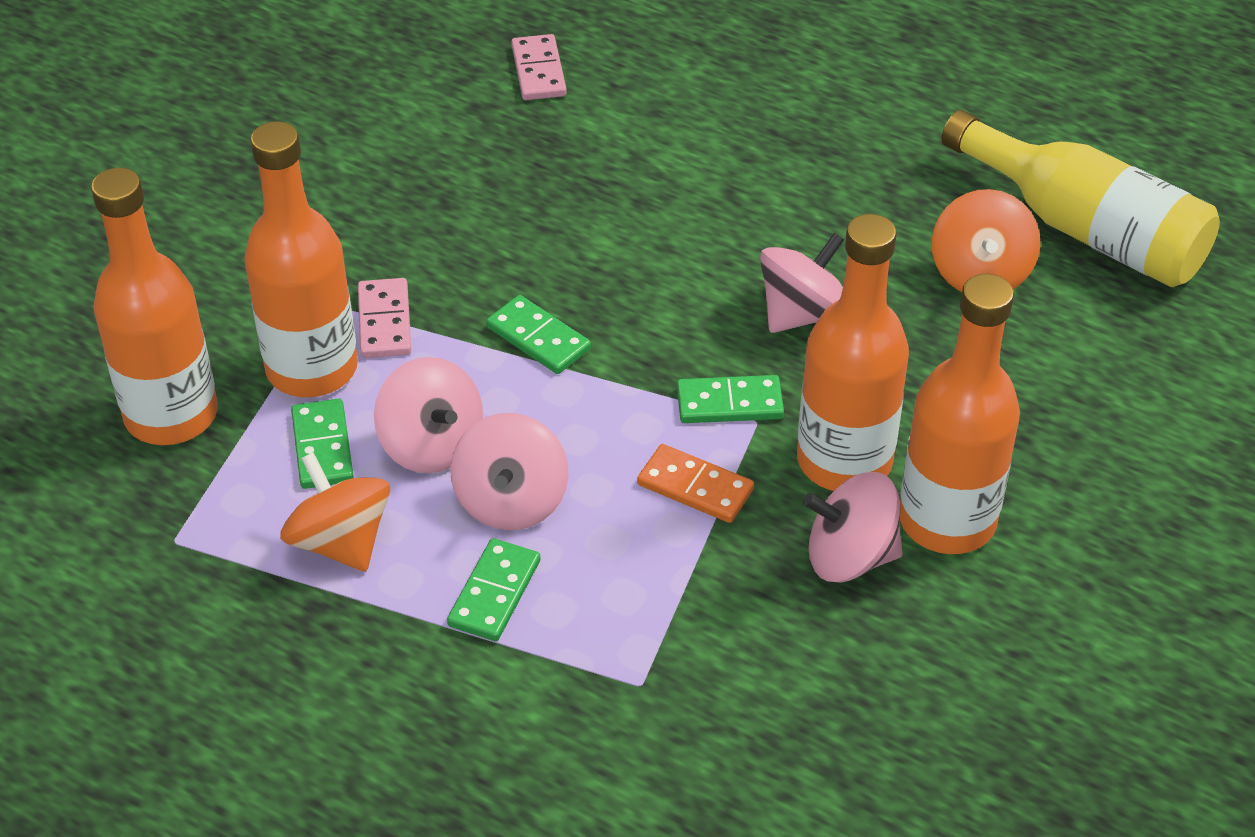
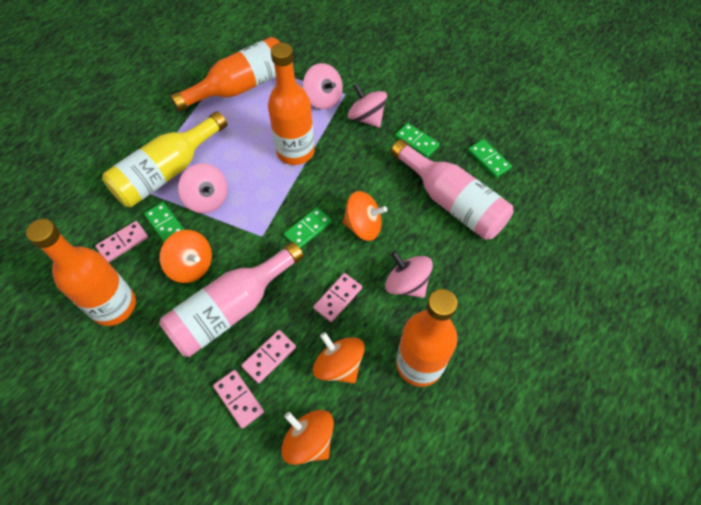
orange domino: 1 -> 0
orange spinning top: 2 -> 4
pink bottle: 0 -> 2
pink domino: 2 -> 4

